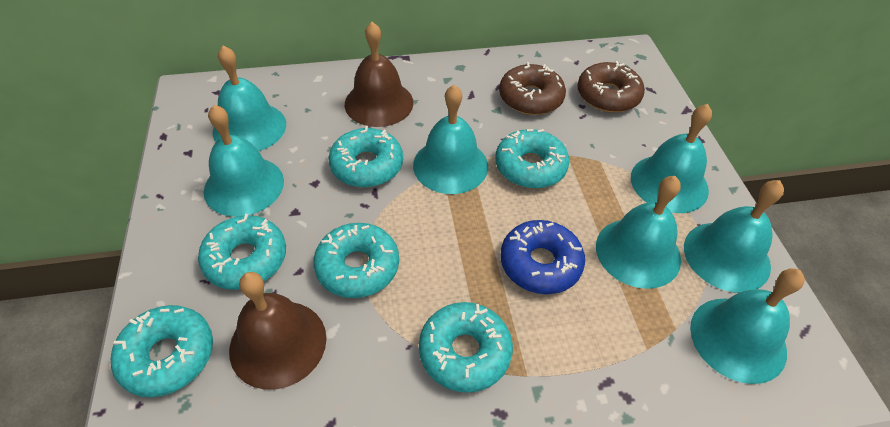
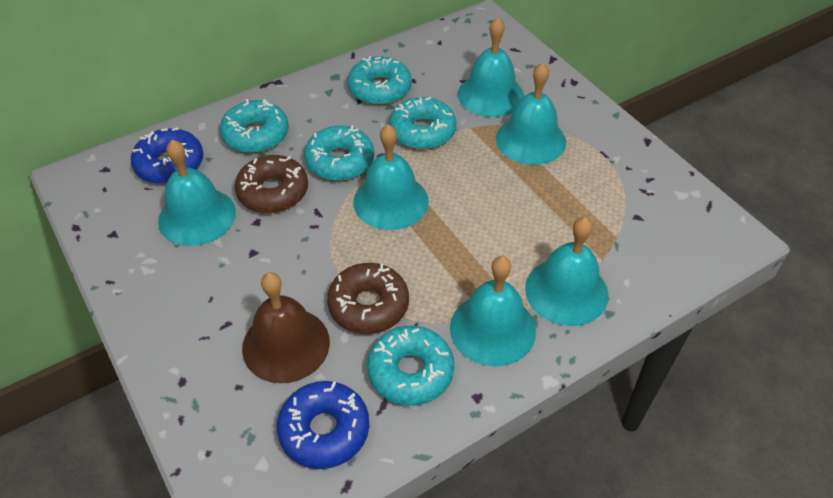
blue donut: 1 -> 2
brown bell: 2 -> 1
turquoise bell: 7 -> 6
turquoise donut: 6 -> 5

